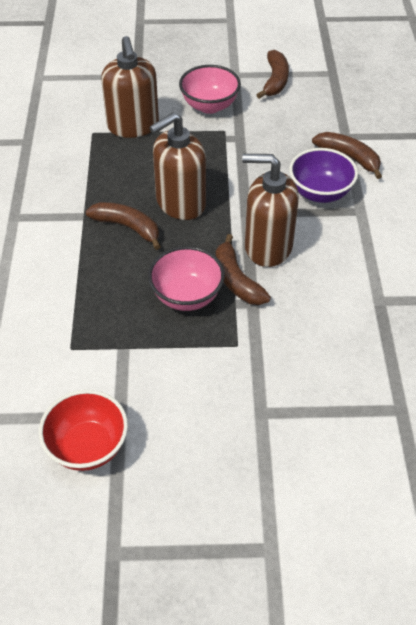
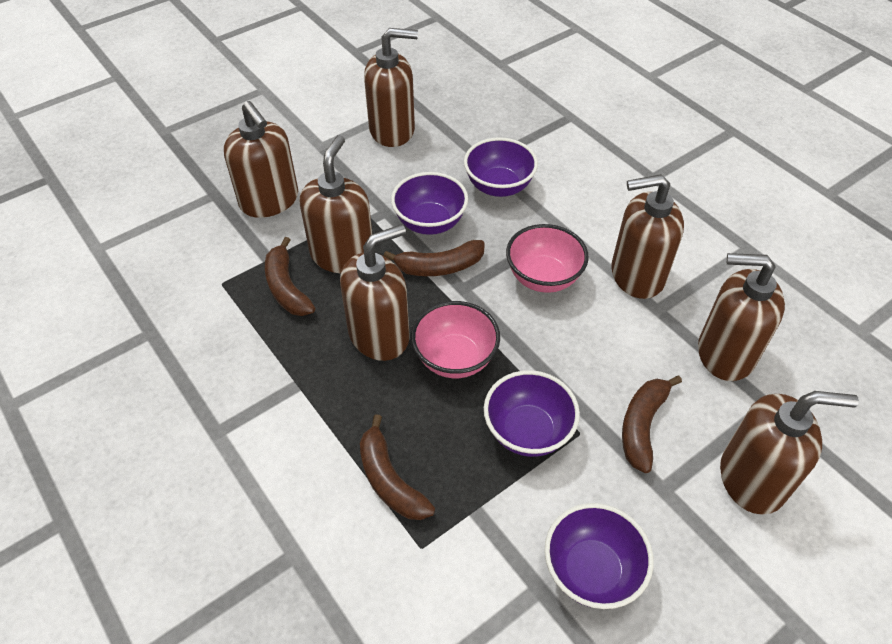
brown soap dispenser: 3 -> 7
purple bowl: 1 -> 4
red bowl: 1 -> 0

